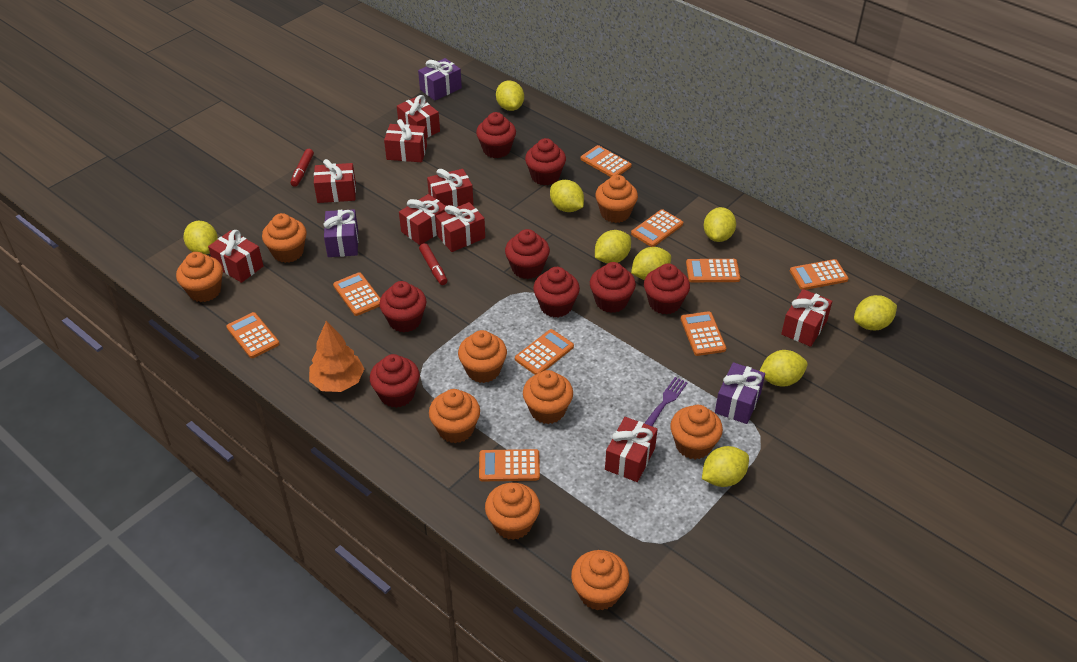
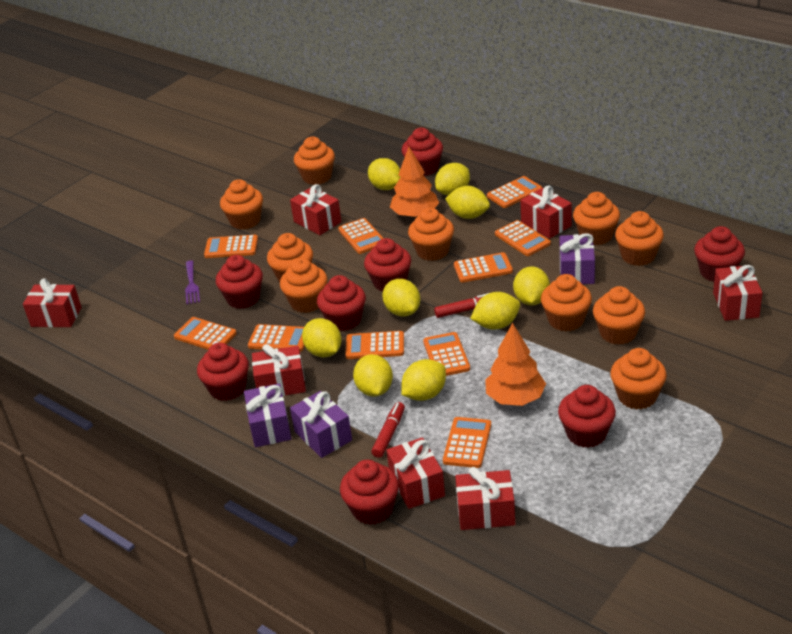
orange calculator: 9 -> 10
orange cupcake: 9 -> 10
orange tree: 1 -> 2
red gift: 9 -> 7

